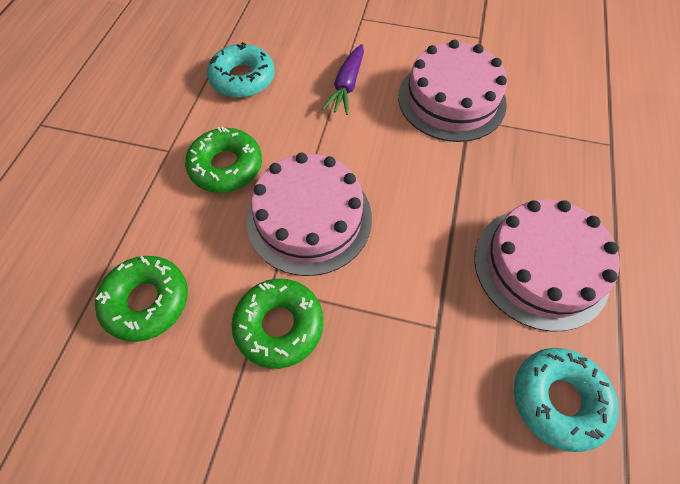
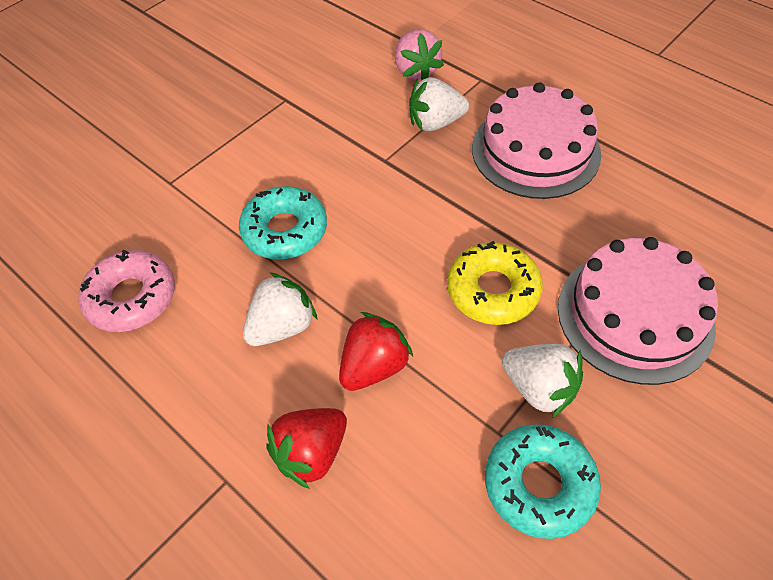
green donut: 3 -> 0
pink cake: 3 -> 2
pink donut: 0 -> 1
pink strawberry: 0 -> 1
purple carrot: 1 -> 0
red strawberry: 0 -> 2
white strawberry: 0 -> 3
yellow donut: 0 -> 1

